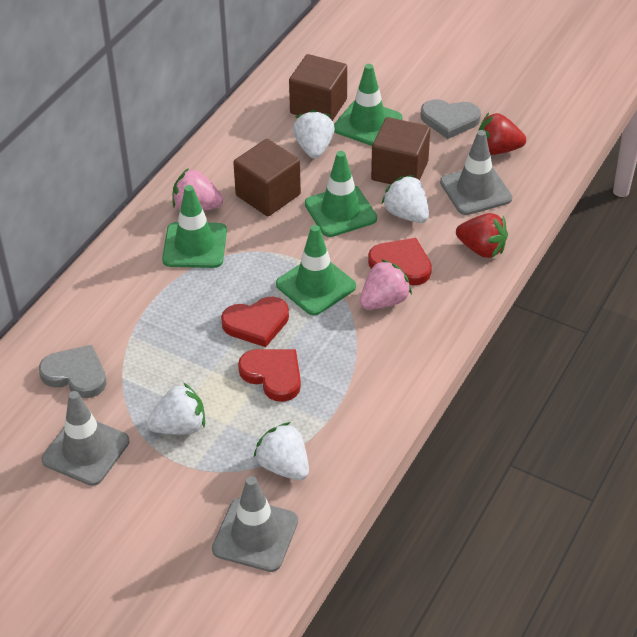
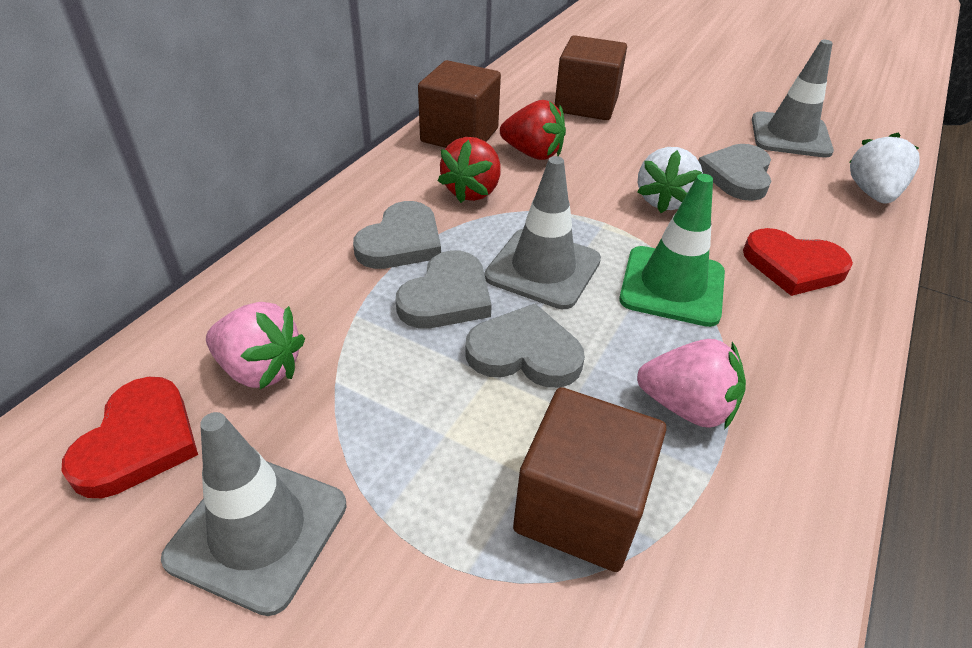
green traffic cone: 4 -> 1
grey heart: 2 -> 4
red heart: 3 -> 2
white strawberry: 4 -> 2

